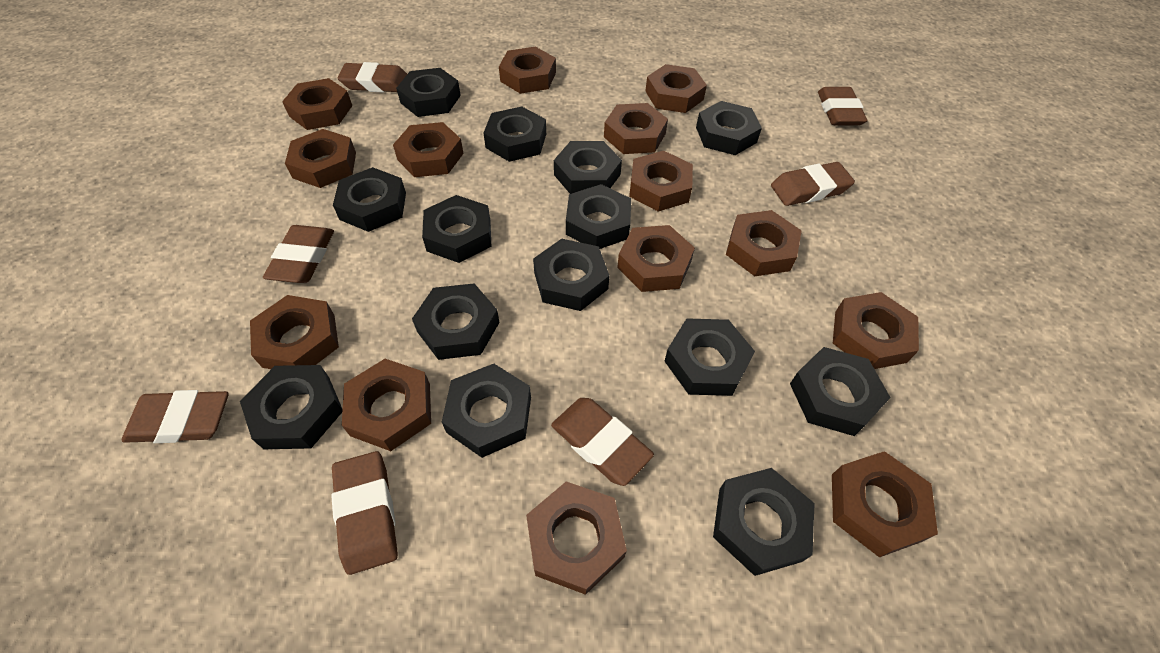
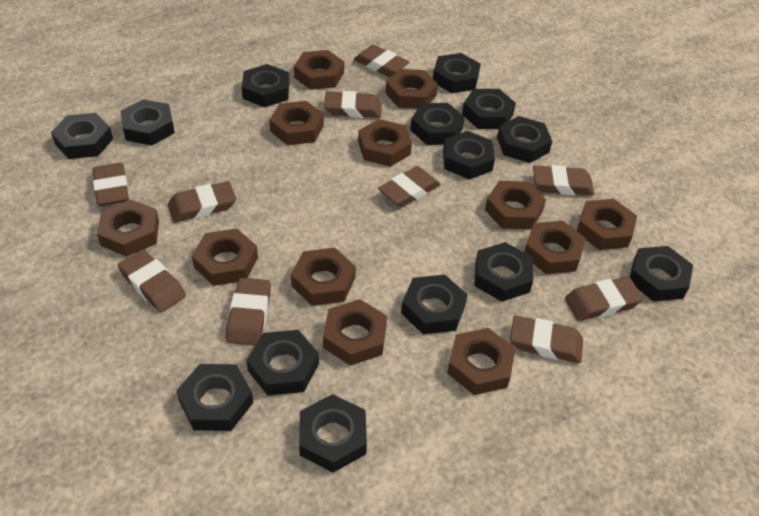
brown eraser: 7 -> 10
brown nut: 14 -> 12

